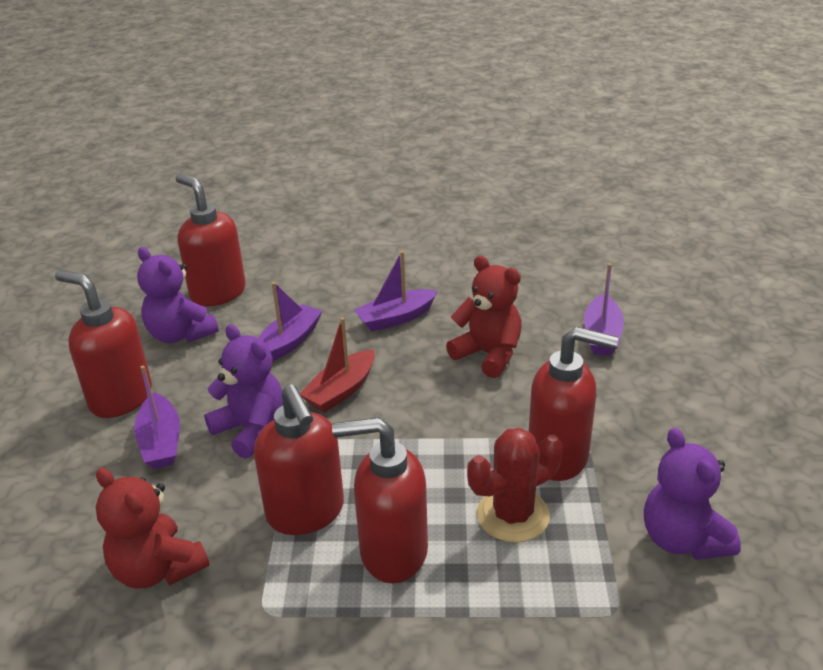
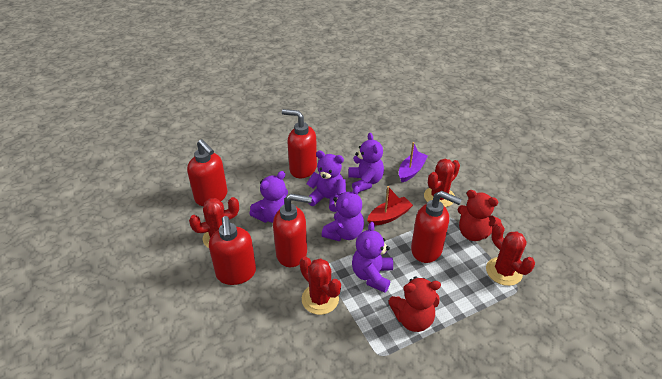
purple boat: 4 -> 1
purple teddy bear: 3 -> 5
red cactus: 1 -> 4

